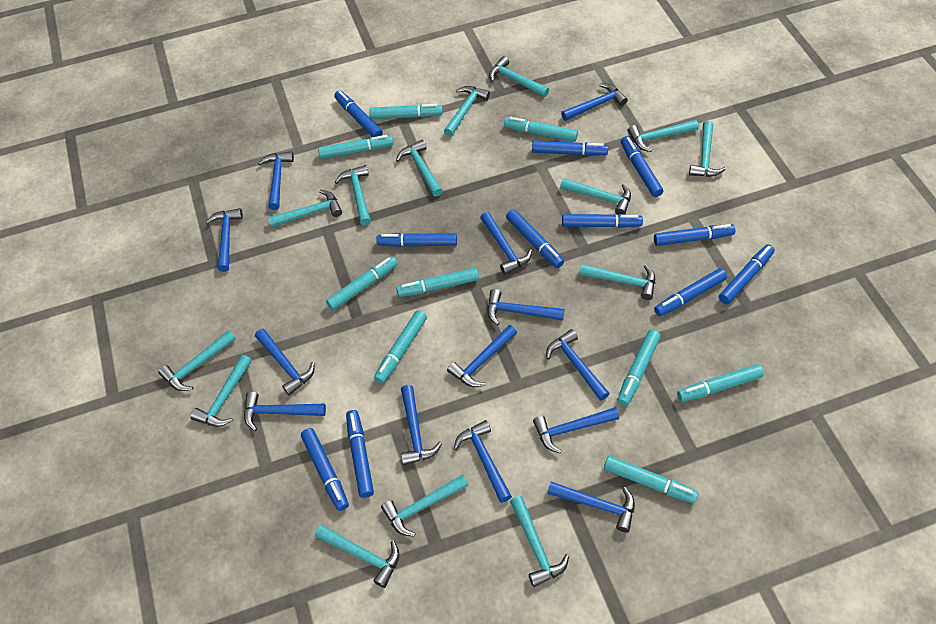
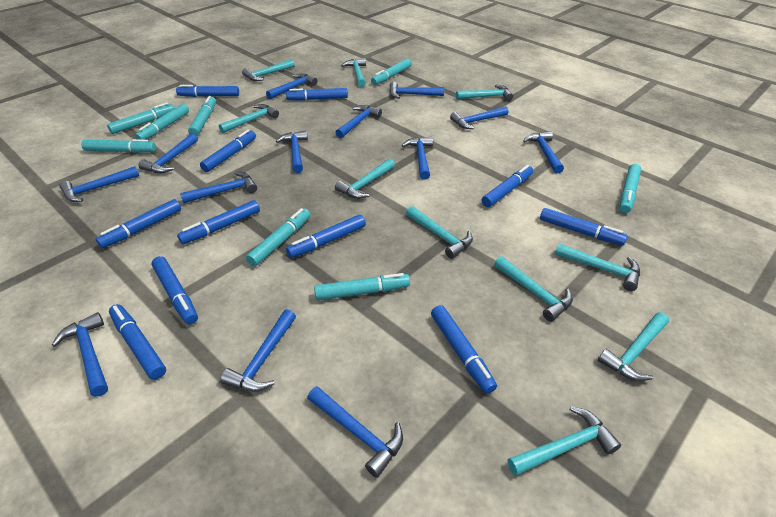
turquoise hammer: 14 -> 10
turquoise marker: 9 -> 8

